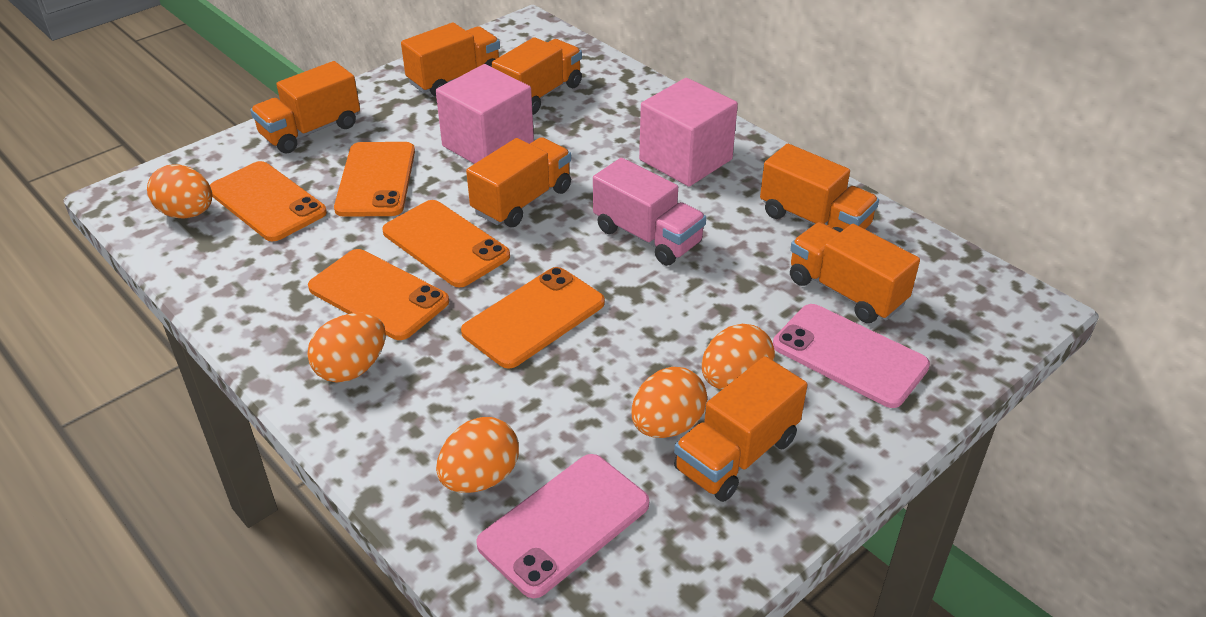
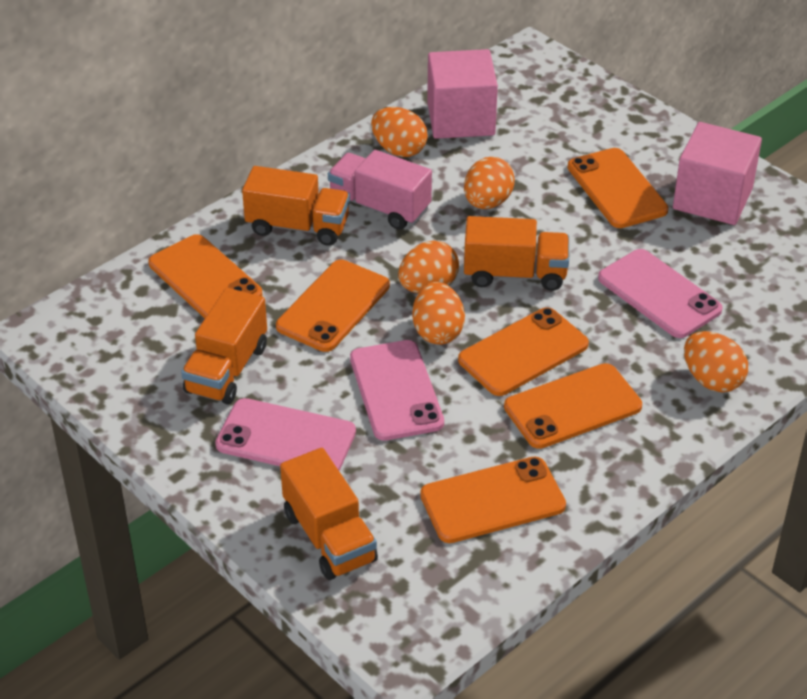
orange phone: 5 -> 6
orange truck: 7 -> 4
pink phone: 2 -> 3

